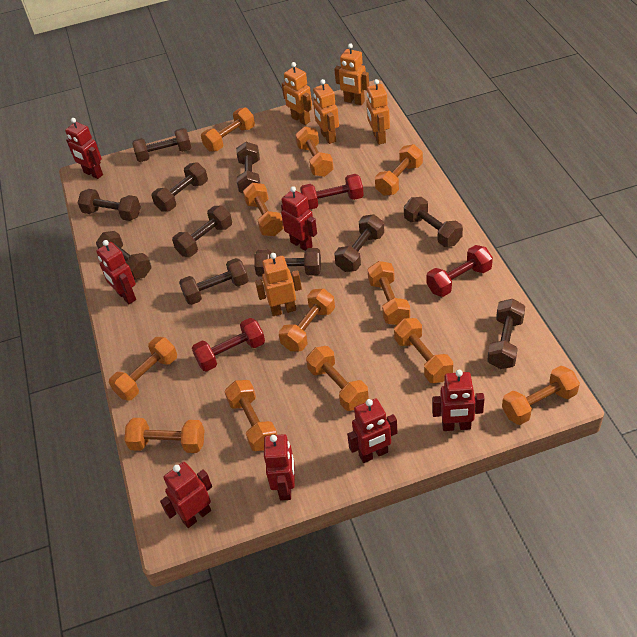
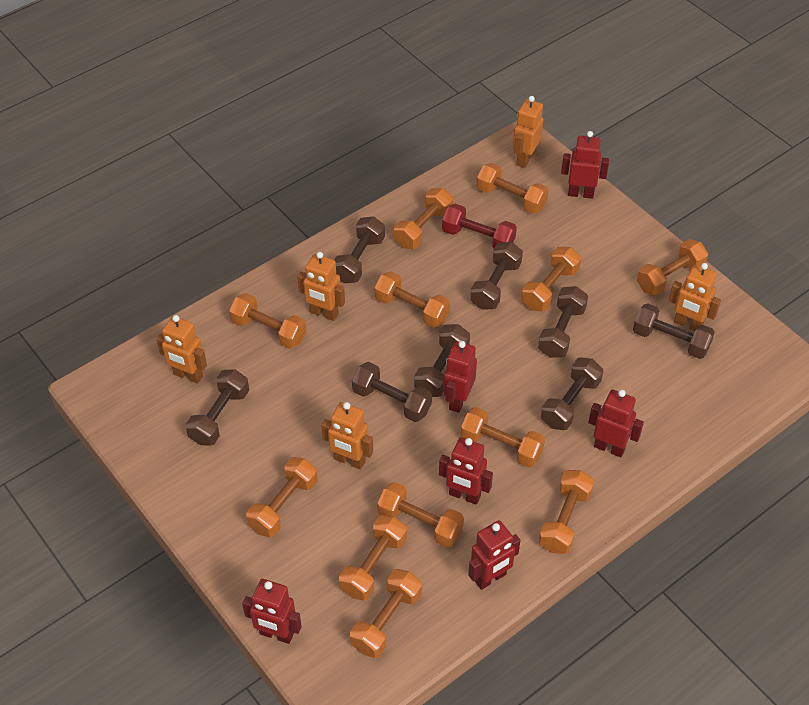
brown dumbbell: 11 -> 8
red dumbbell: 3 -> 1
red robot: 7 -> 6

